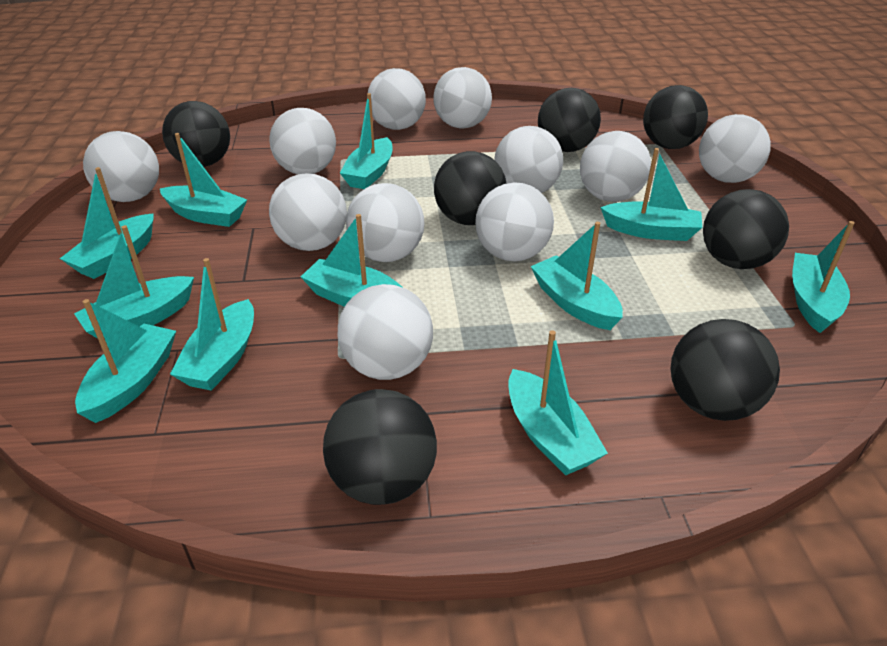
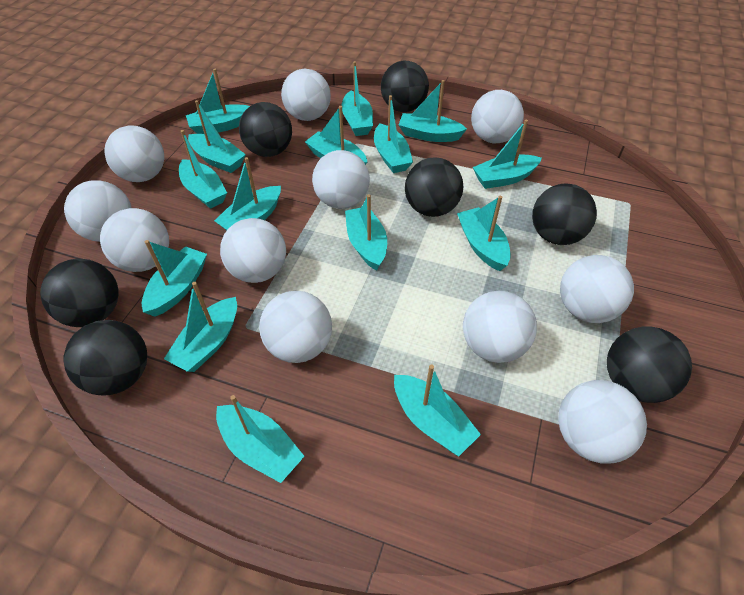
turquoise boat: 11 -> 15

